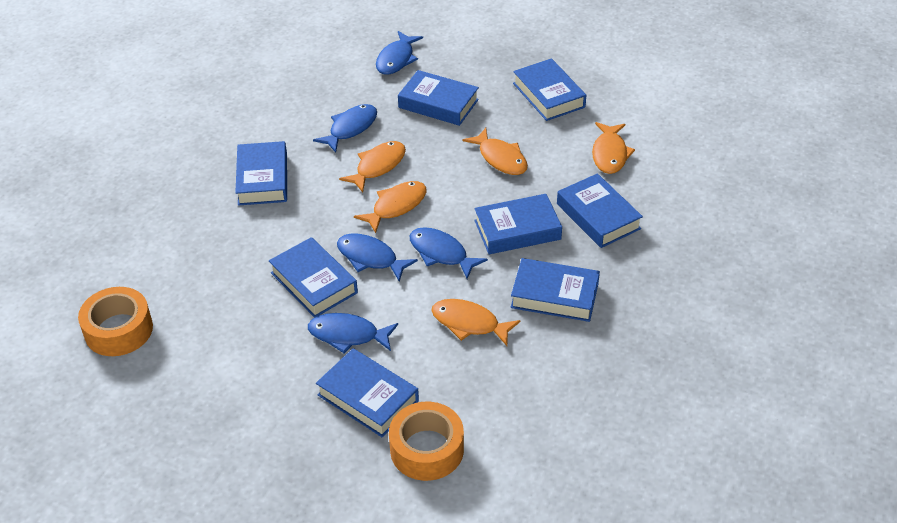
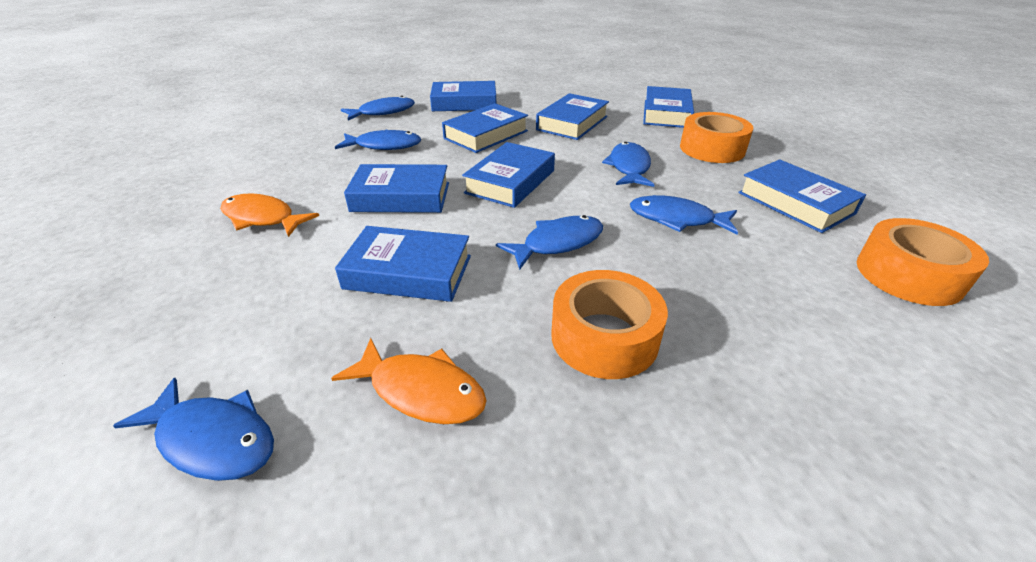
blue fish: 5 -> 6
orange fish: 5 -> 2
orange tape: 2 -> 3

